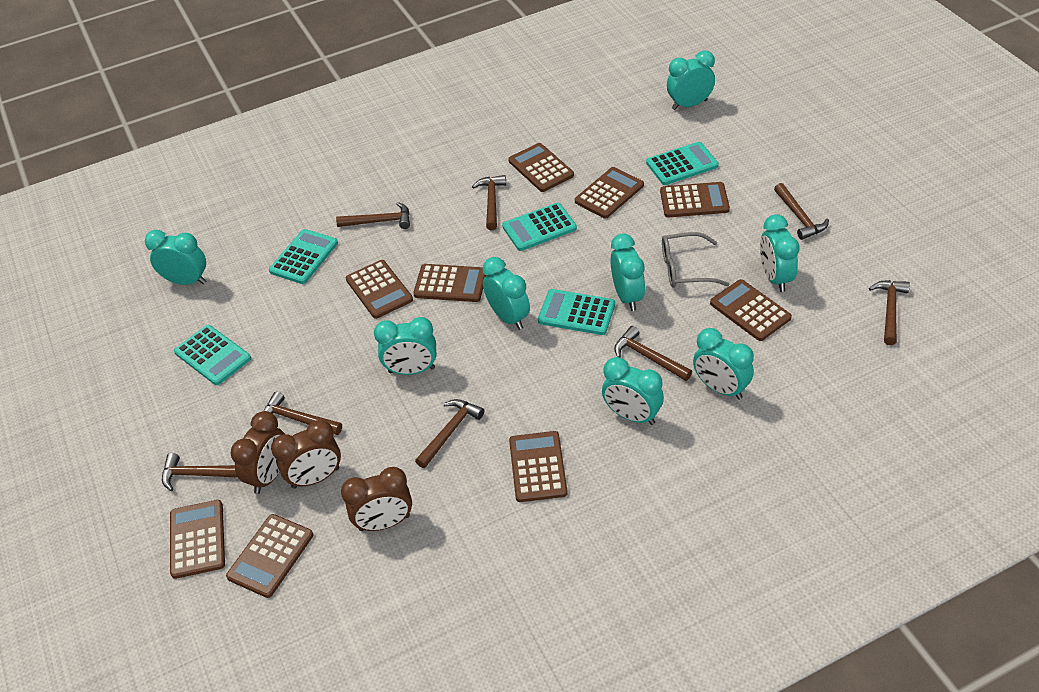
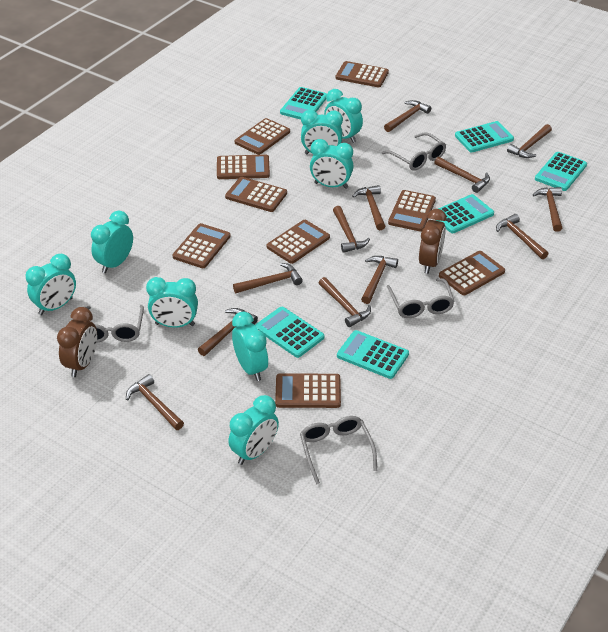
brown clock: 3 -> 2
brown hammer: 8 -> 12
grey glasses: 1 -> 4
turquoise calculator: 5 -> 6

